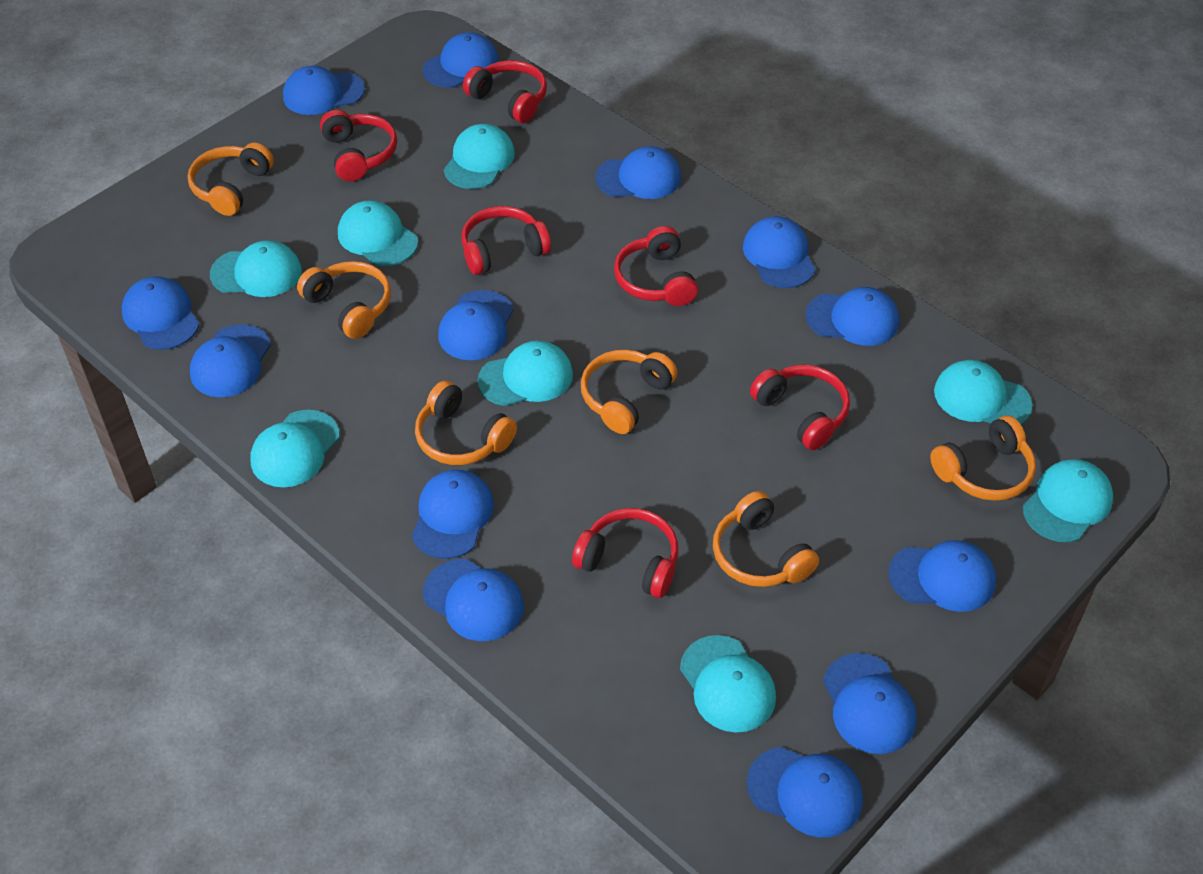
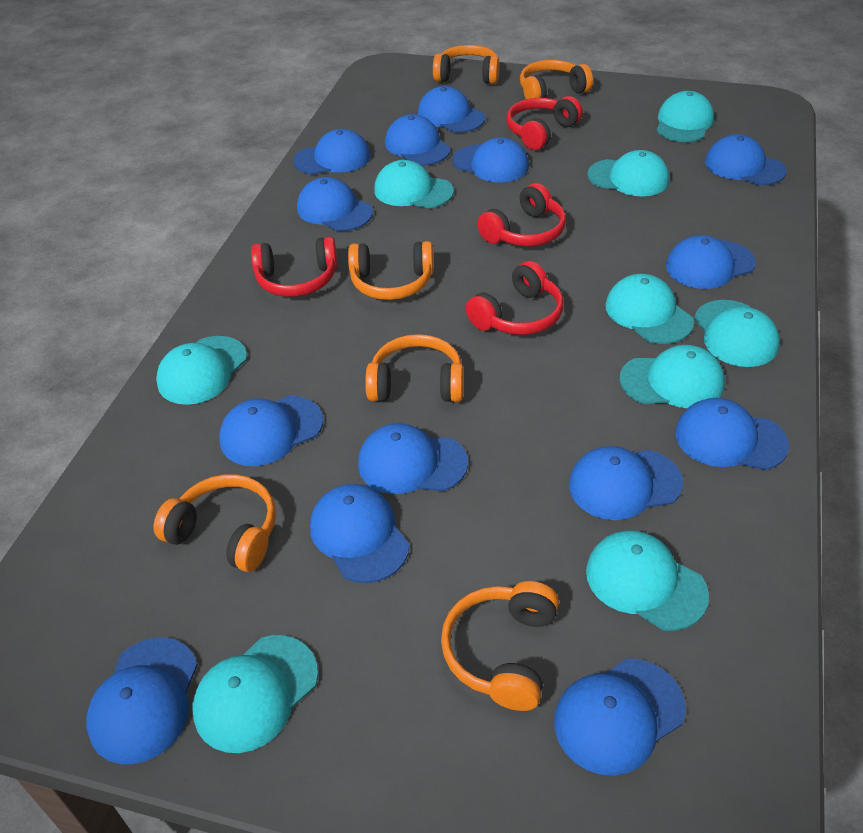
blue cap: 13 -> 14
red headphones: 6 -> 4
turquoise cap: 8 -> 9

